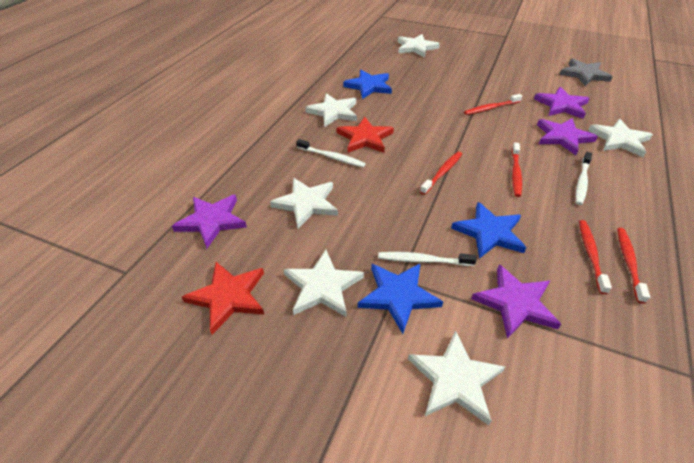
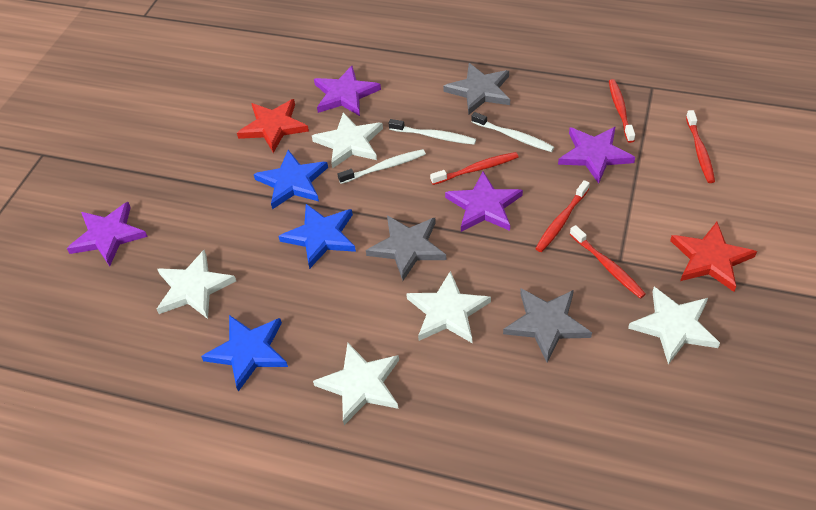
grey star: 1 -> 3
white star: 6 -> 5

